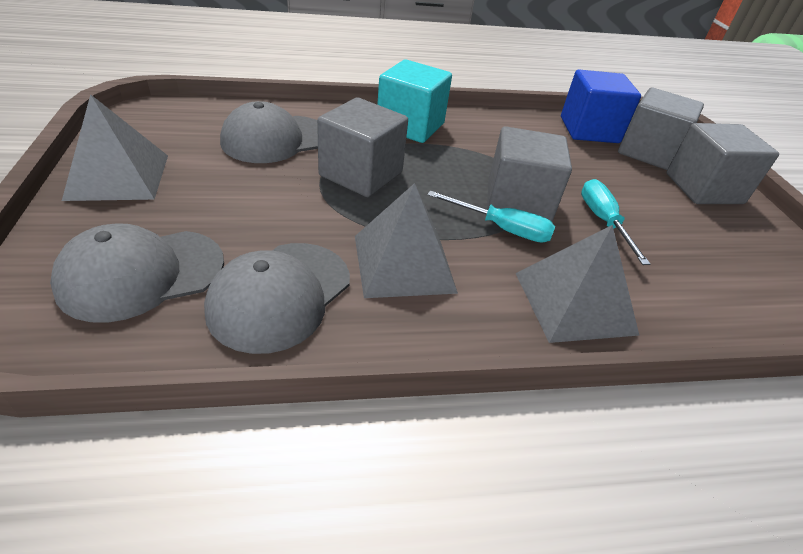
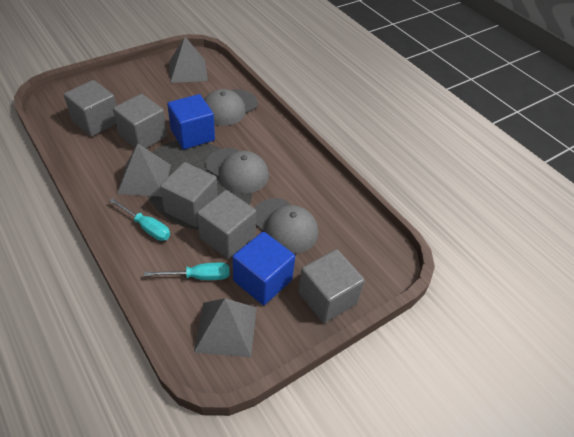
blue cube: 1 -> 2
grey cube: 4 -> 5
turquoise cube: 1 -> 0

